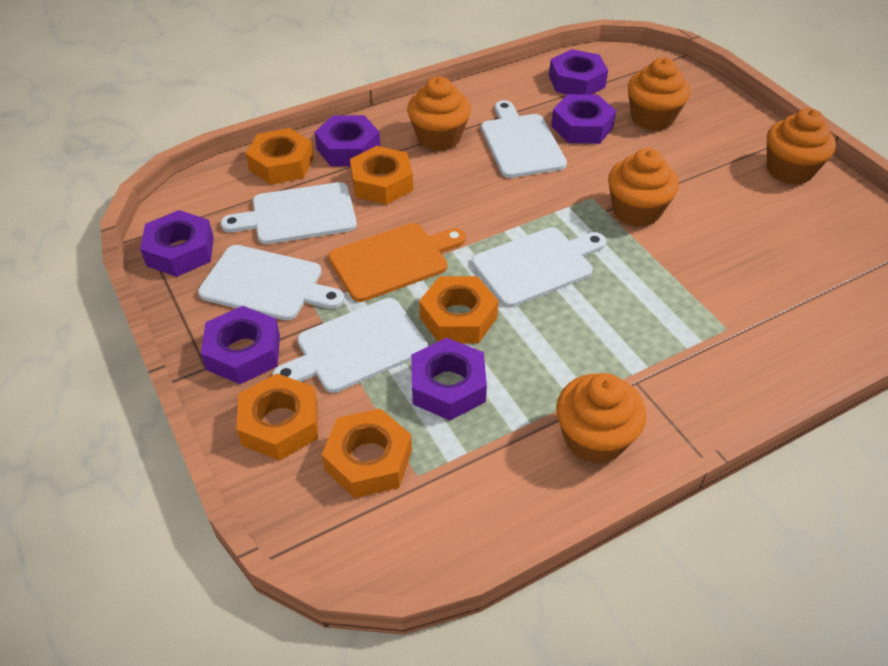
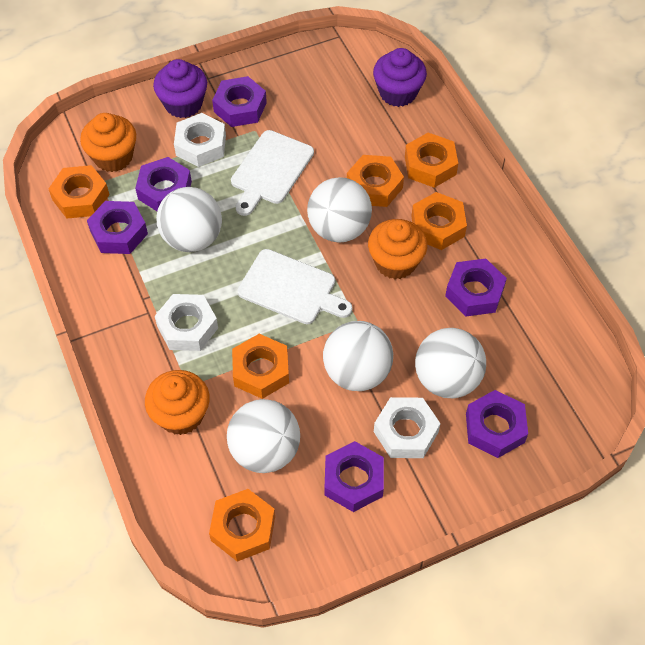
orange cupcake: 5 -> 3
orange cutting board: 1 -> 0
orange nut: 5 -> 6
purple cupcake: 0 -> 2
white ball: 0 -> 5
white cutting board: 5 -> 2
white nut: 0 -> 3

